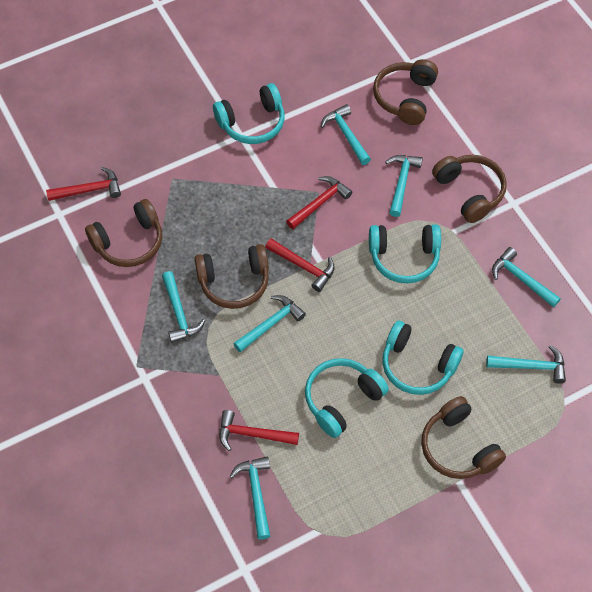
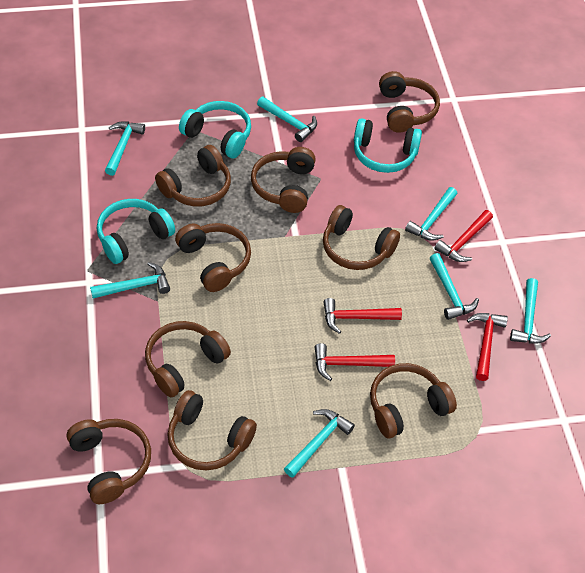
brown headphones: 5 -> 9
turquoise headphones: 4 -> 3

